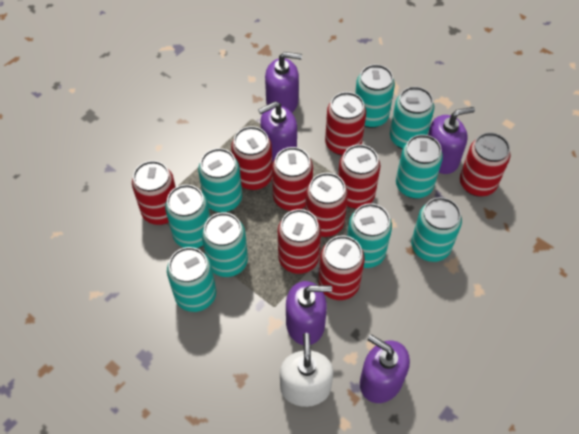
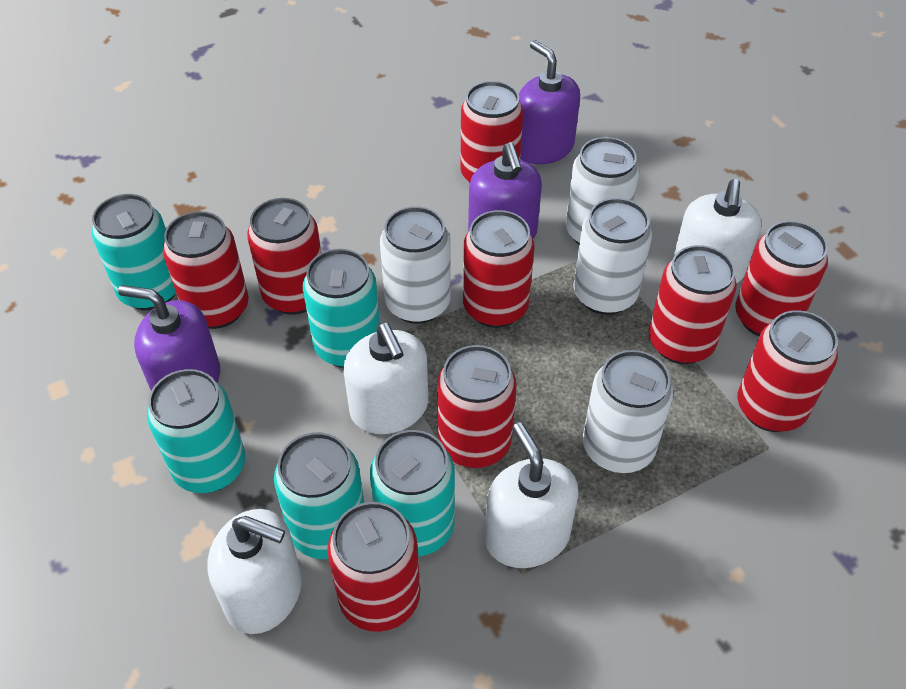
purple soap dispenser: 5 -> 3
turquoise can: 9 -> 5
white can: 0 -> 4
white soap dispenser: 1 -> 4

